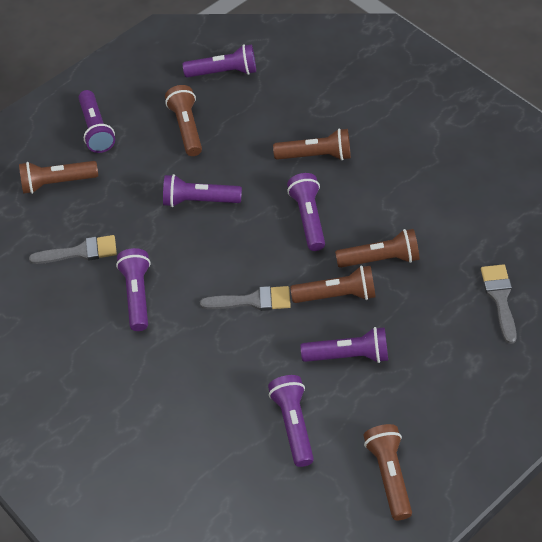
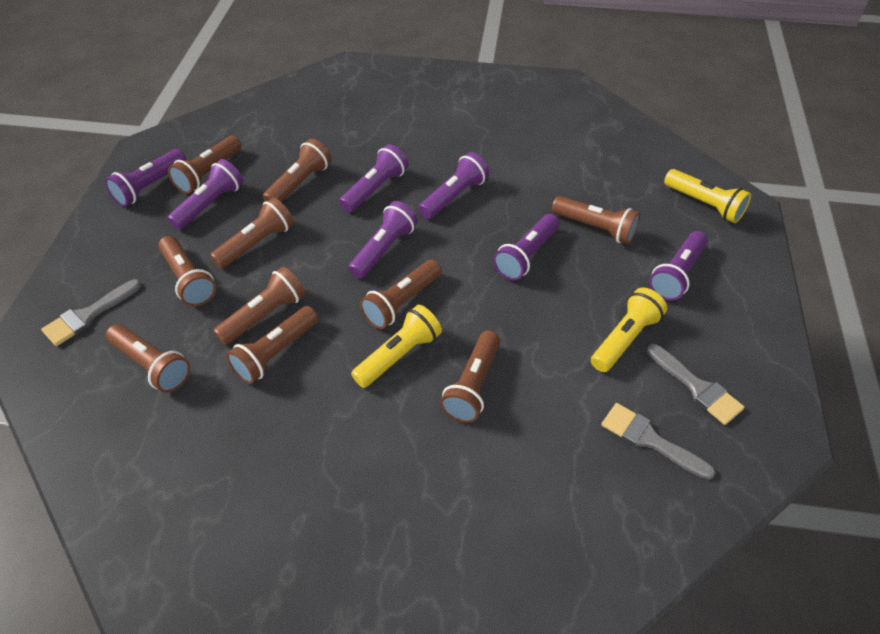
brown flashlight: 6 -> 10
yellow flashlight: 0 -> 3

